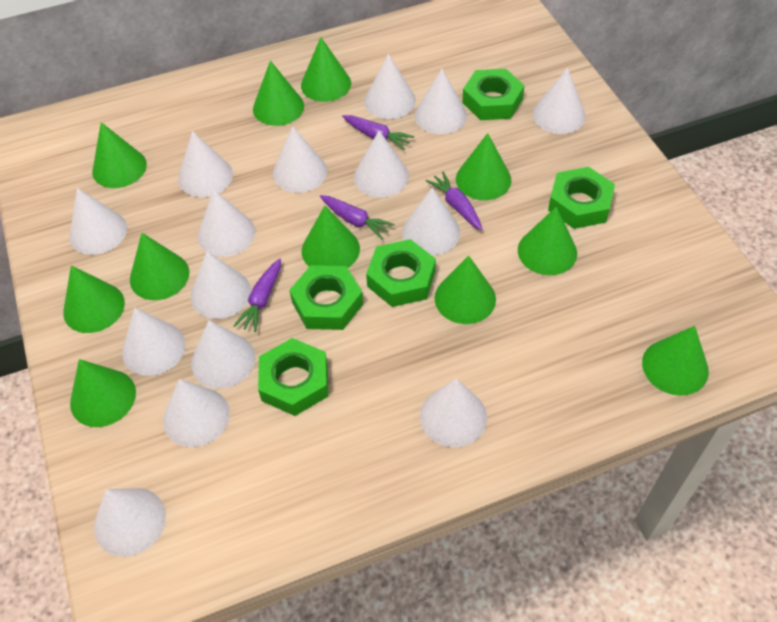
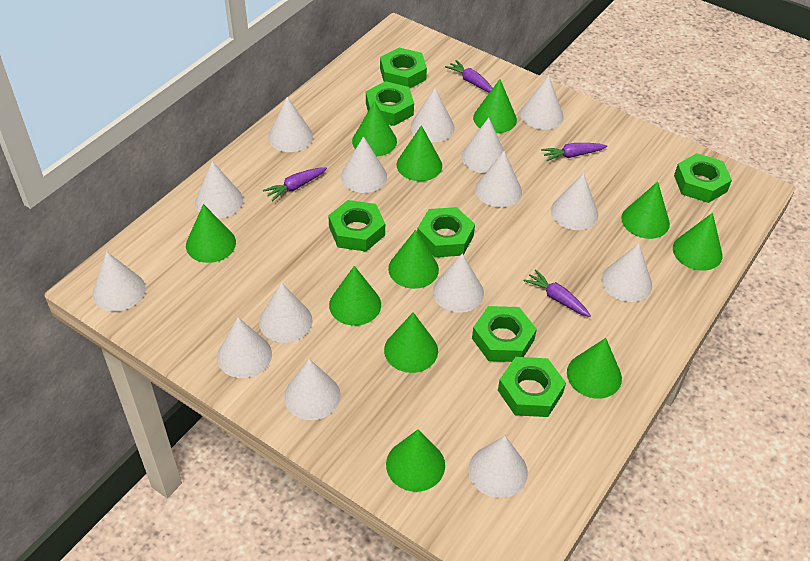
green nut: 5 -> 7

